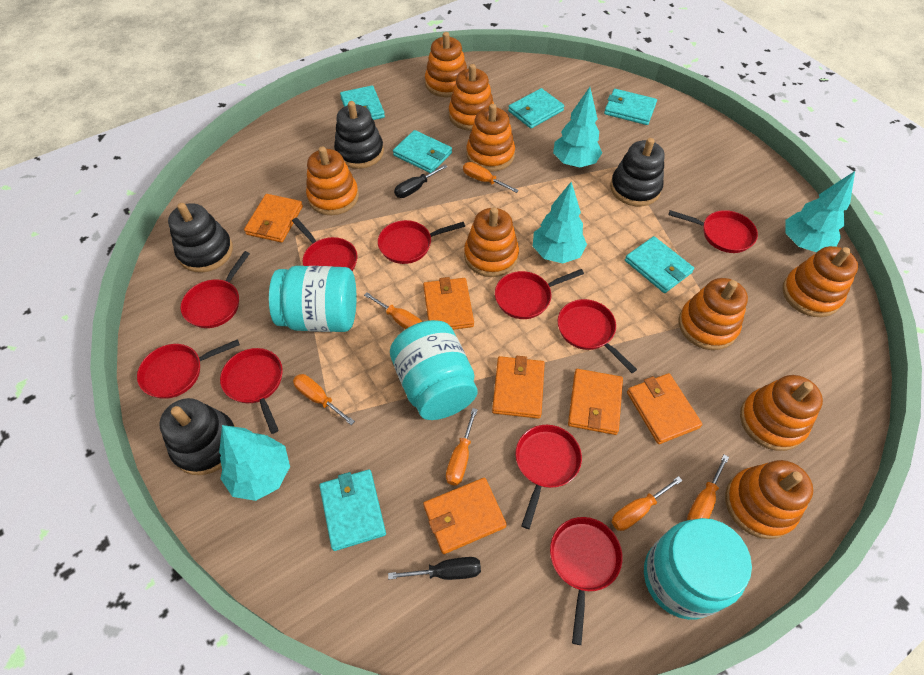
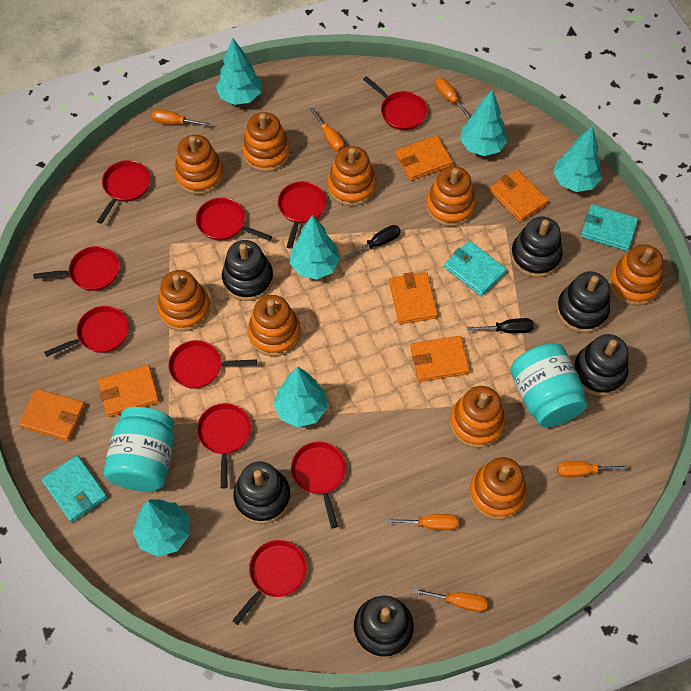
black stacking toy: 4 -> 6
turquoise jar: 3 -> 2
turquoise tree: 4 -> 6
turquoise wallet: 6 -> 3

